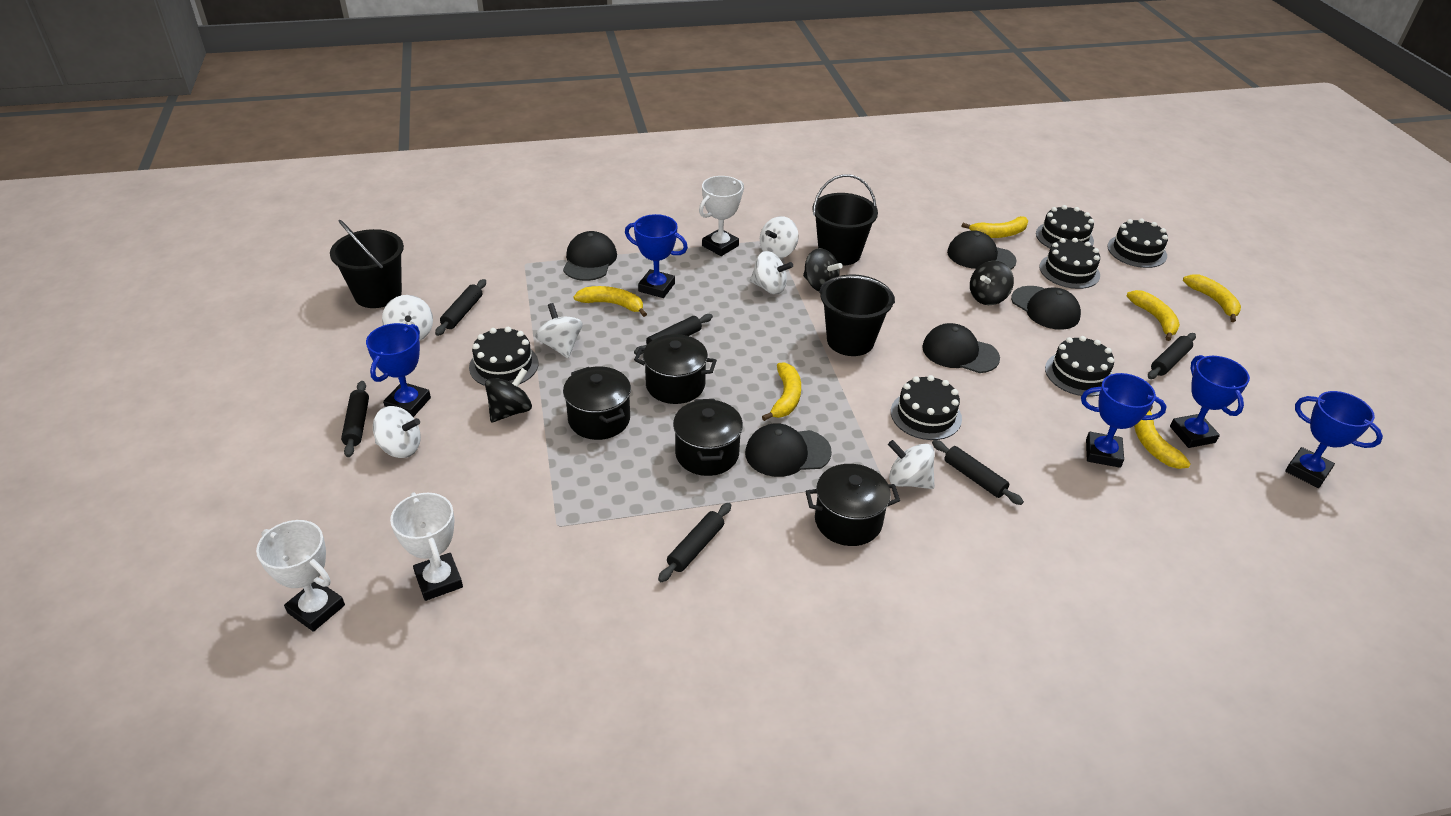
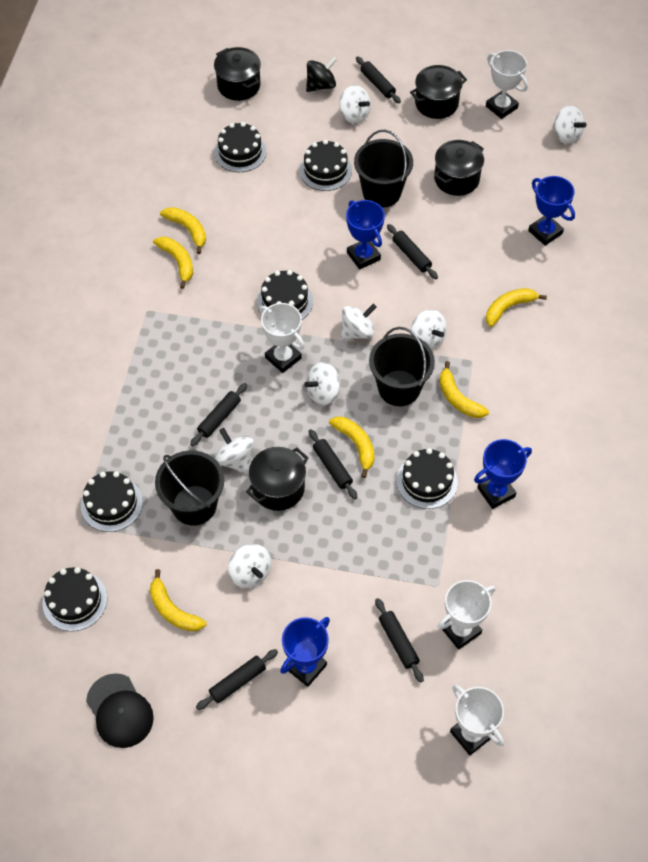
black cap: 5 -> 1
black spinning top: 3 -> 1
blue trophy: 5 -> 4
white spinning top: 6 -> 7
white trophy: 3 -> 4

